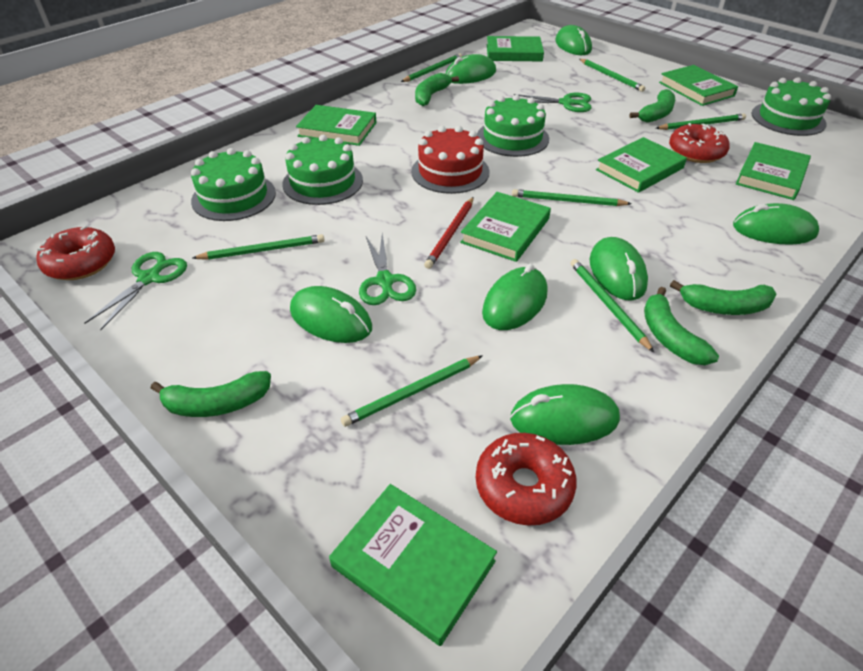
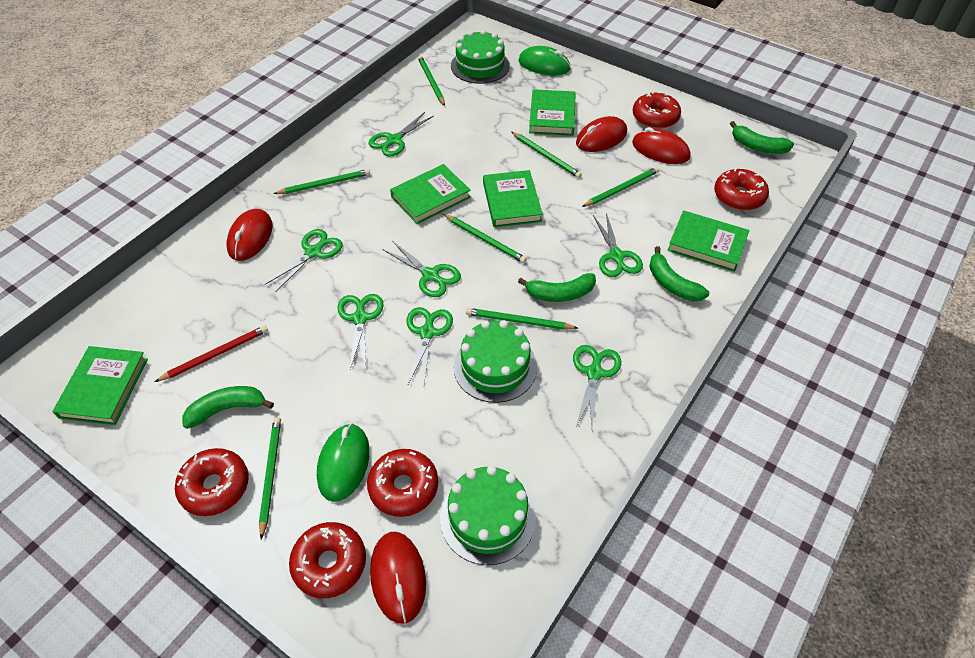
green banana: 5 -> 4
green book: 7 -> 5
green cake: 4 -> 3
green mouse: 7 -> 2
green scissors: 3 -> 7
red cake: 1 -> 0
red donut: 3 -> 5
red mouse: 0 -> 4

